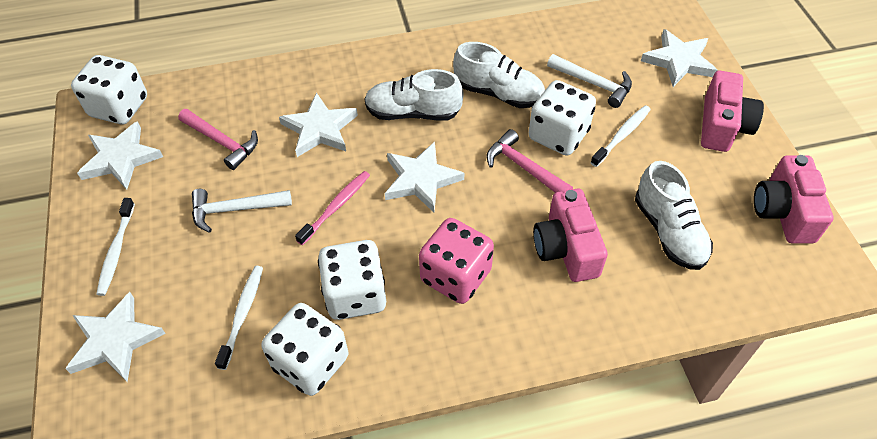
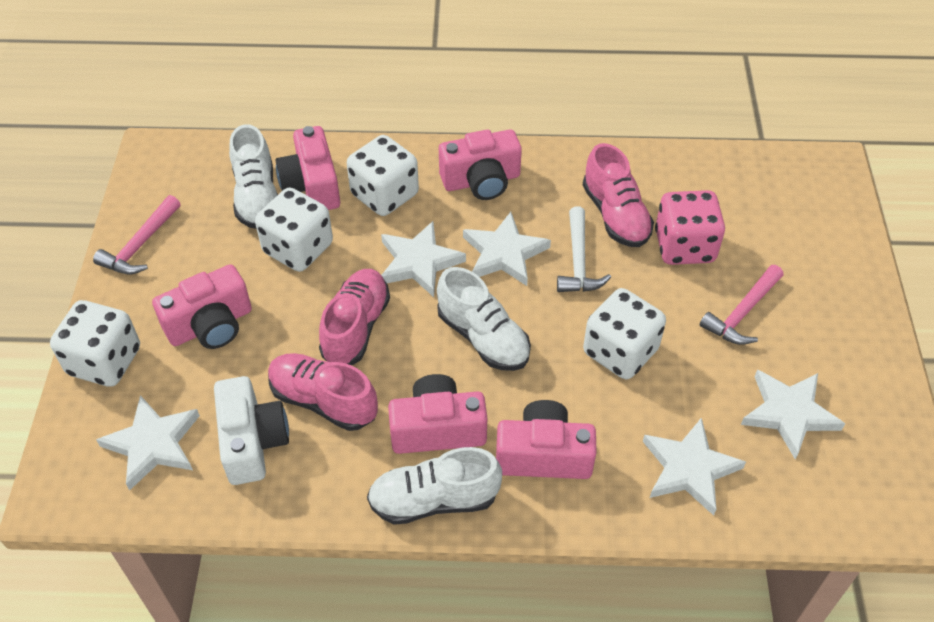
pink camera: 3 -> 5
pink shoe: 0 -> 3
pink toothbrush: 1 -> 0
white camera: 0 -> 1
white hammer: 2 -> 1
white toothbrush: 3 -> 0

